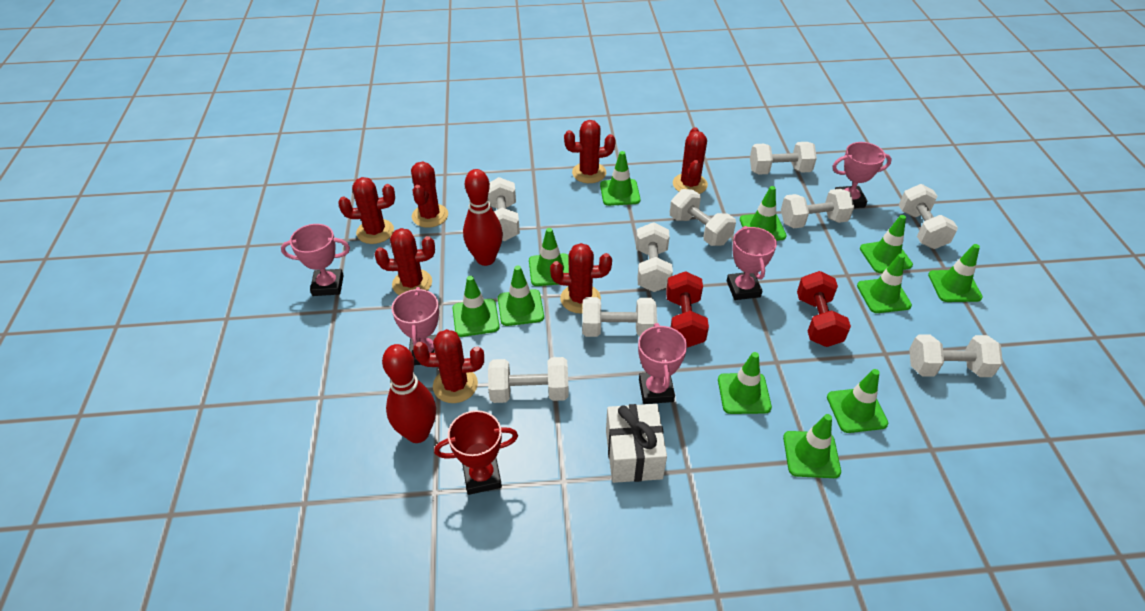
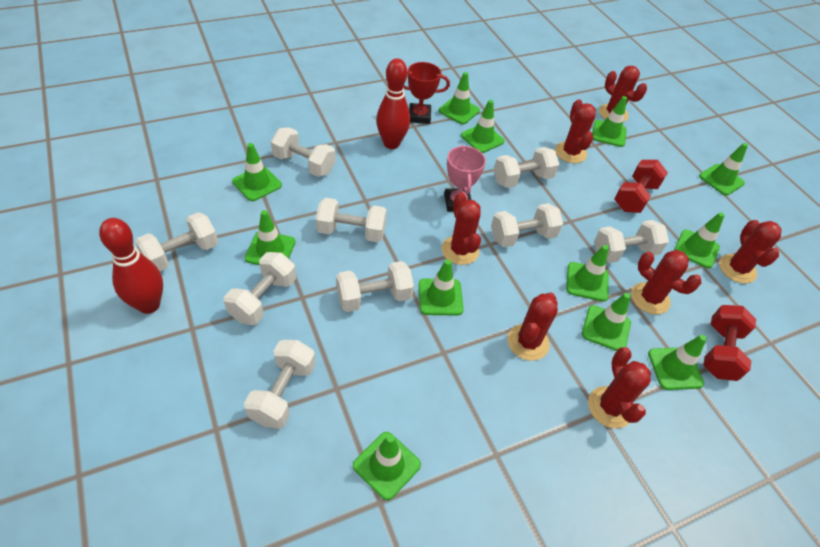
green traffic cone: 11 -> 12
pink trophy: 5 -> 1
white gift: 1 -> 0

